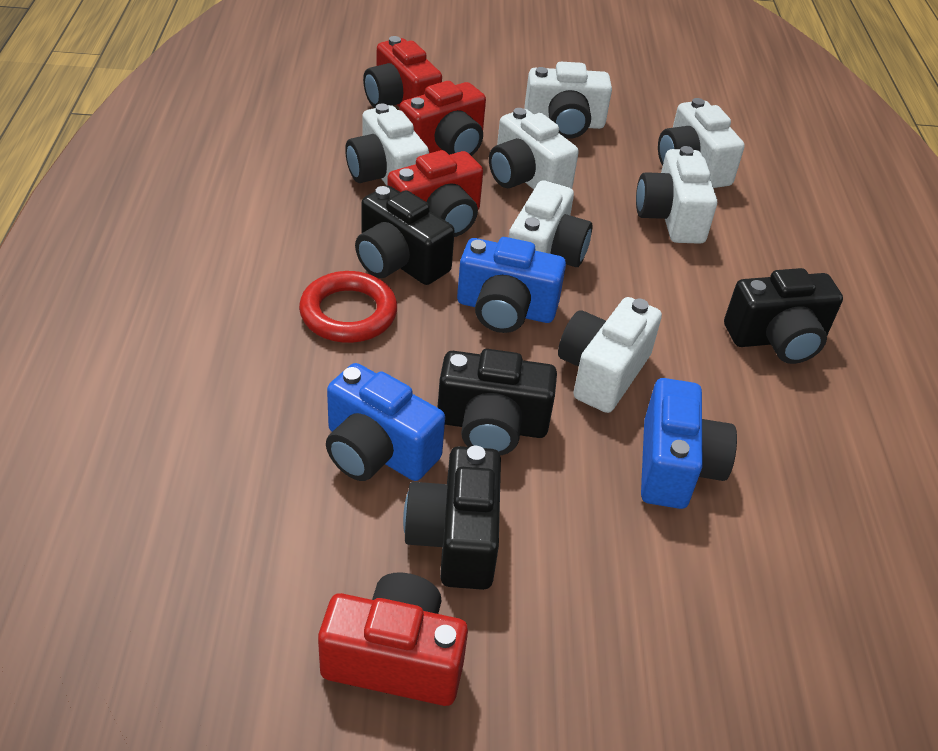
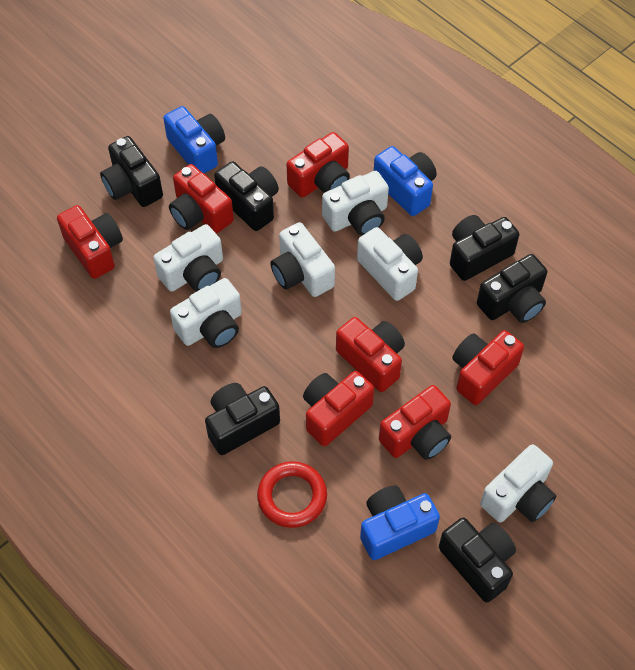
black camera: 4 -> 6
red camera: 4 -> 7
white camera: 7 -> 6

